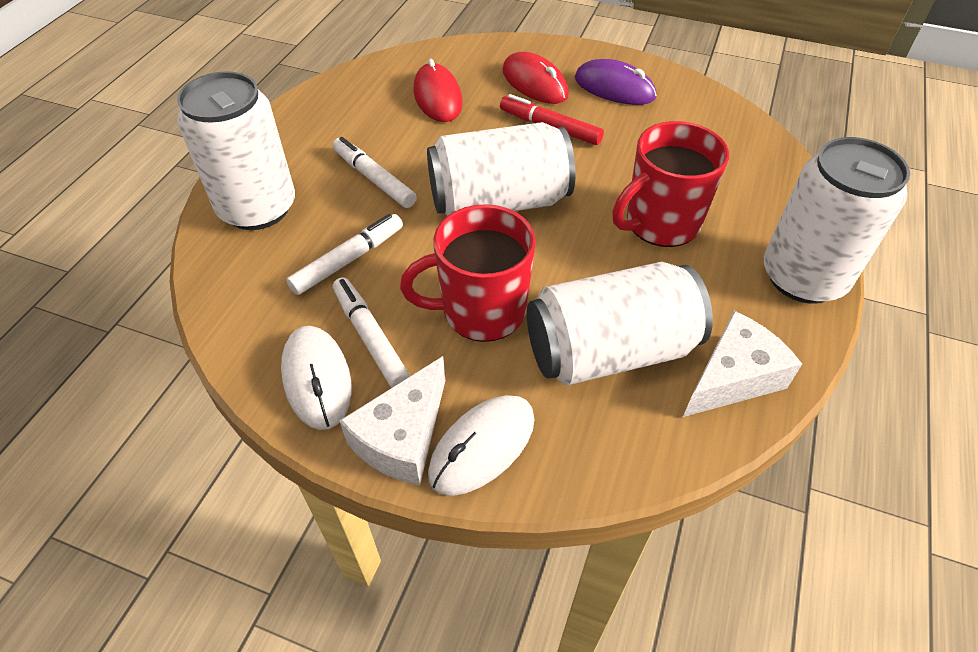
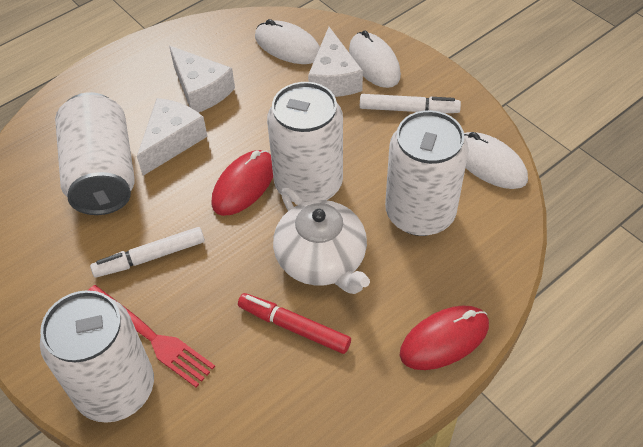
purple mouse: 1 -> 0
red fork: 0 -> 1
red mug: 2 -> 0
white cheese: 2 -> 3
white marker: 3 -> 2
white mouse: 2 -> 3
white teapot: 0 -> 1

